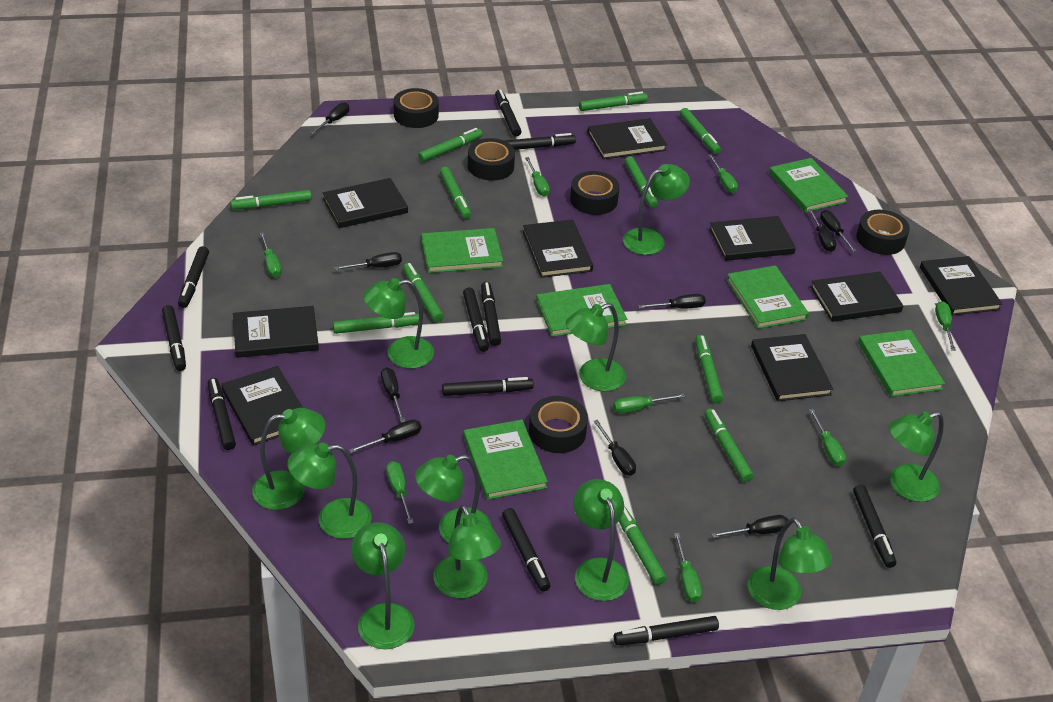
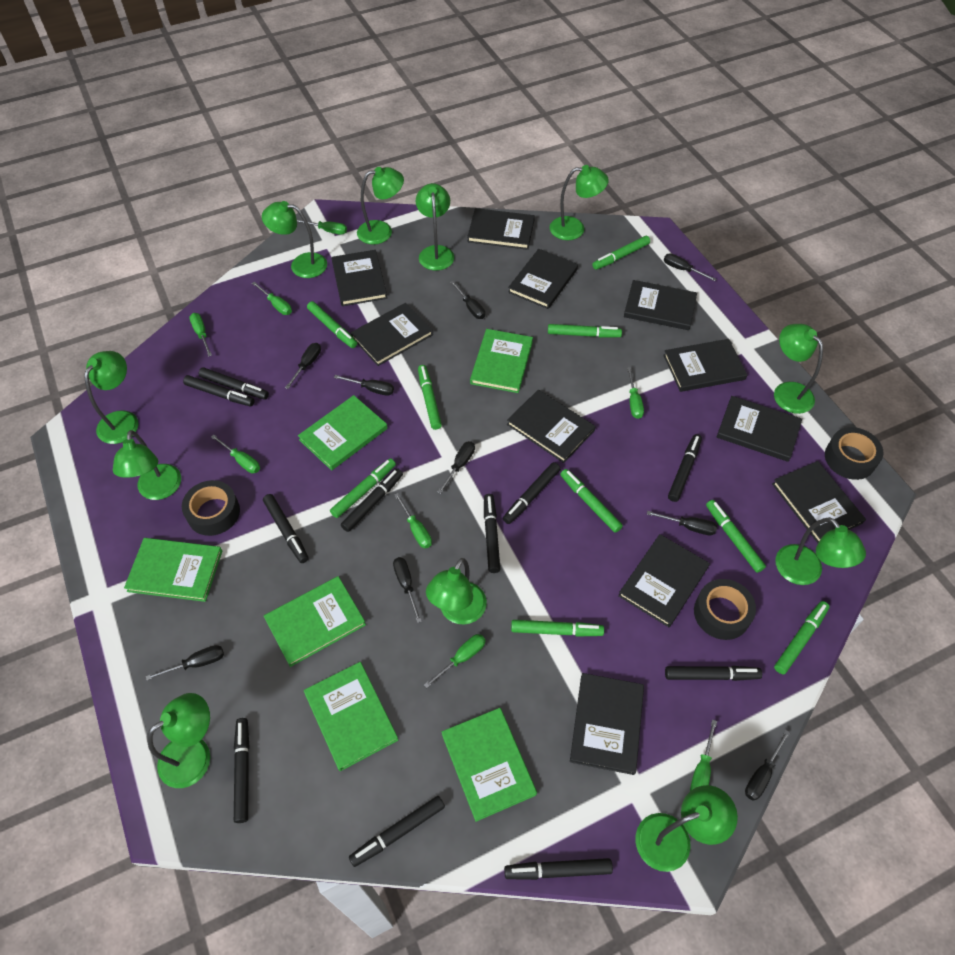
black book: 9 -> 11
black tape: 5 -> 3
green marker: 11 -> 9

